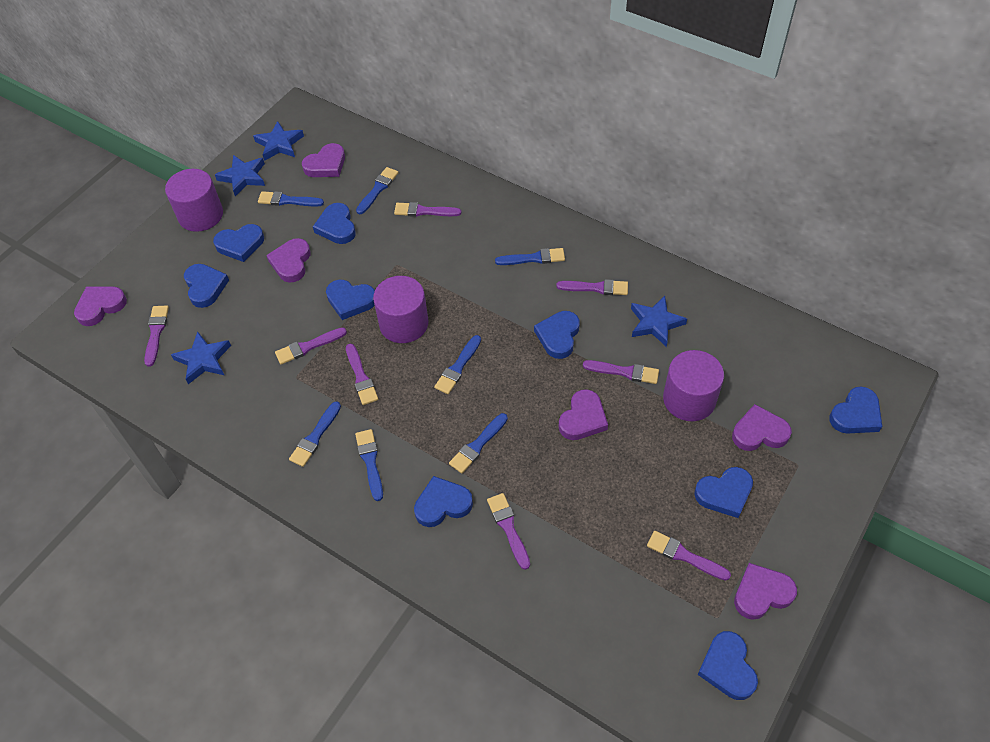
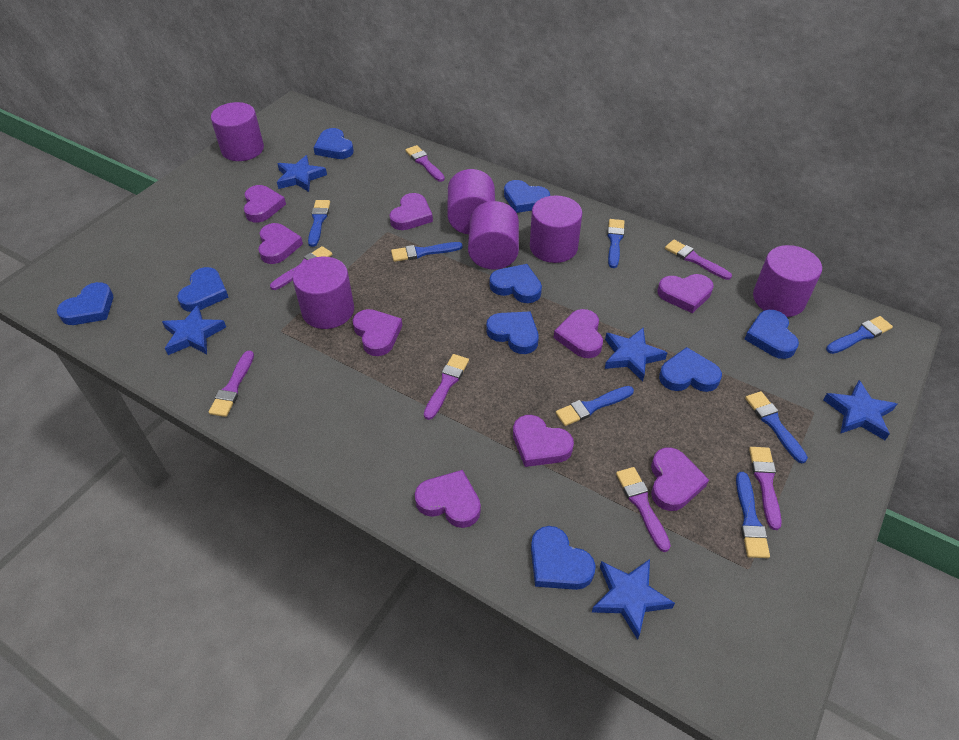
blue star: 4 -> 5
purple brush: 8 -> 7
purple cylinder: 3 -> 6
purple heart: 6 -> 9

